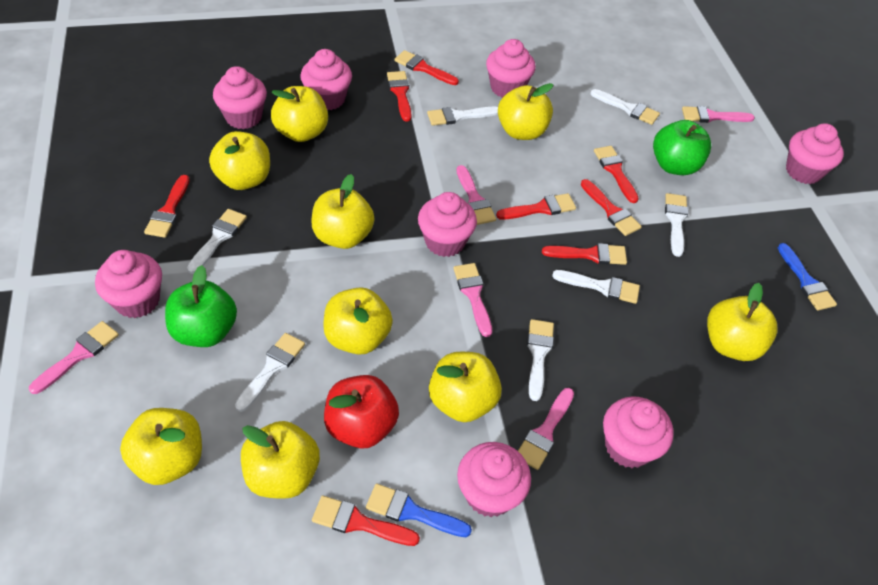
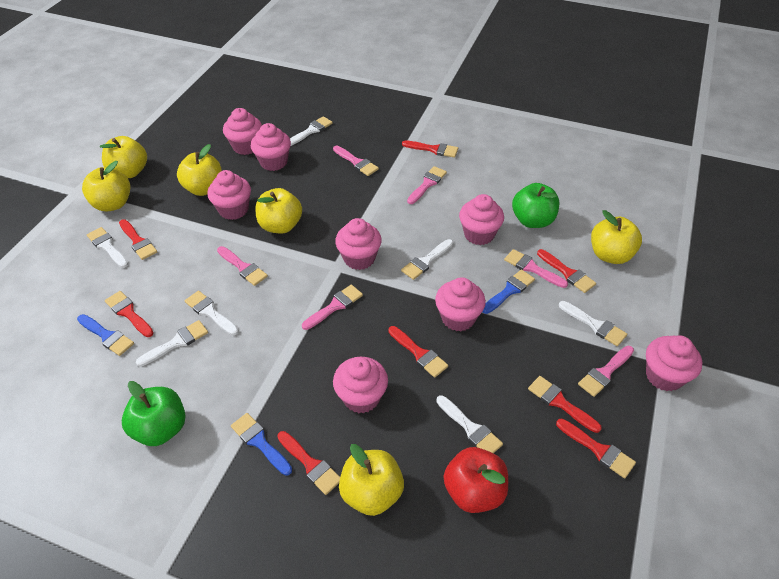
blue brush: 2 -> 3
pink brush: 5 -> 6
yellow apple: 9 -> 6

